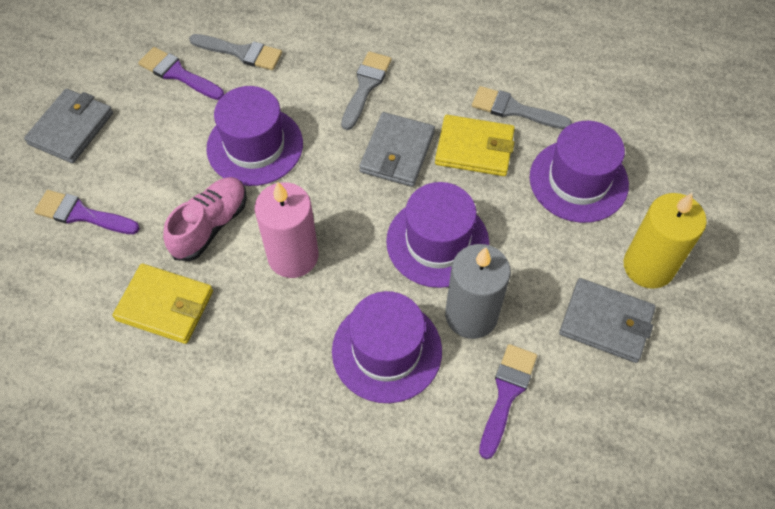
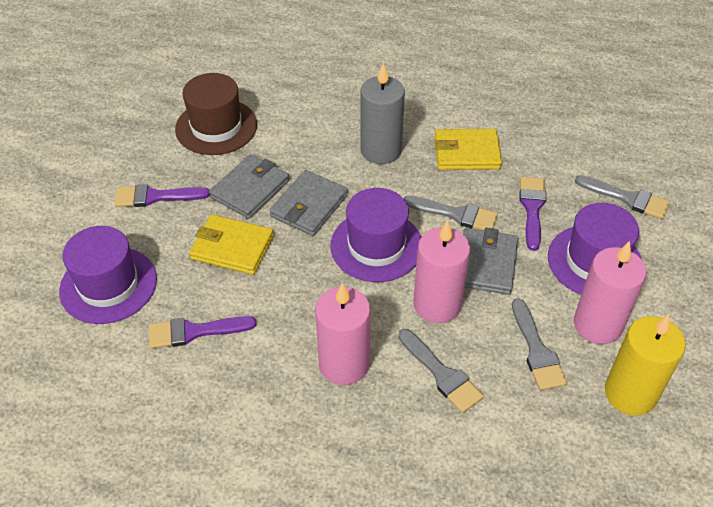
brown hat: 0 -> 1
grey brush: 3 -> 4
pink candle: 1 -> 3
pink shoe: 1 -> 0
purple hat: 4 -> 3

